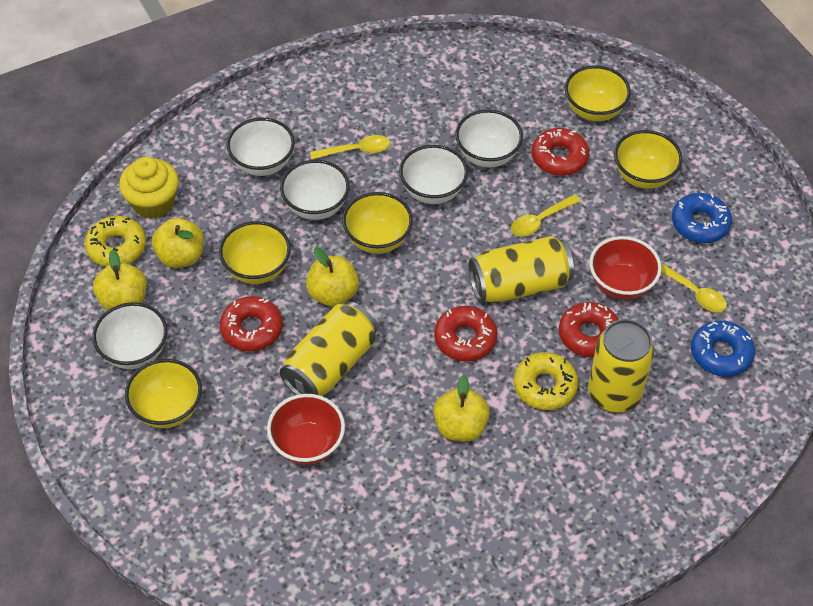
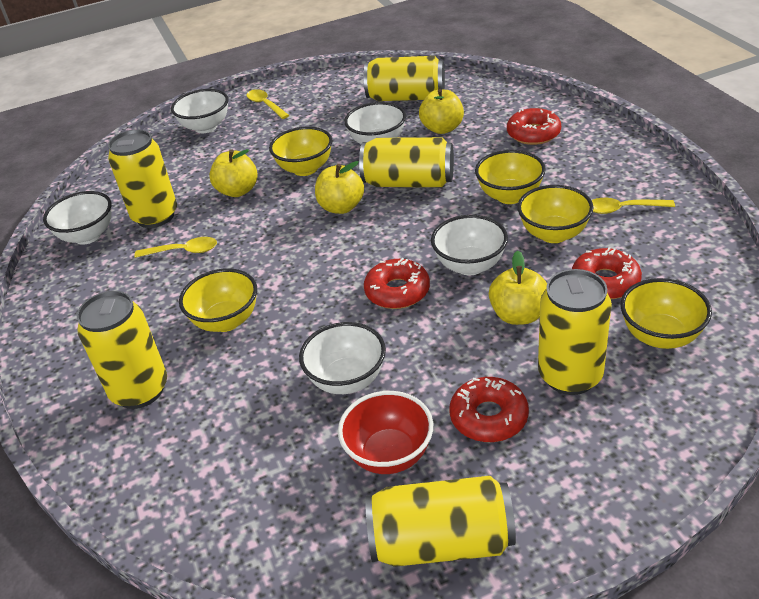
blue donut: 2 -> 0
red bowl: 2 -> 1
yellow can: 3 -> 6
yellow cupcake: 1 -> 0
yellow donut: 2 -> 0

